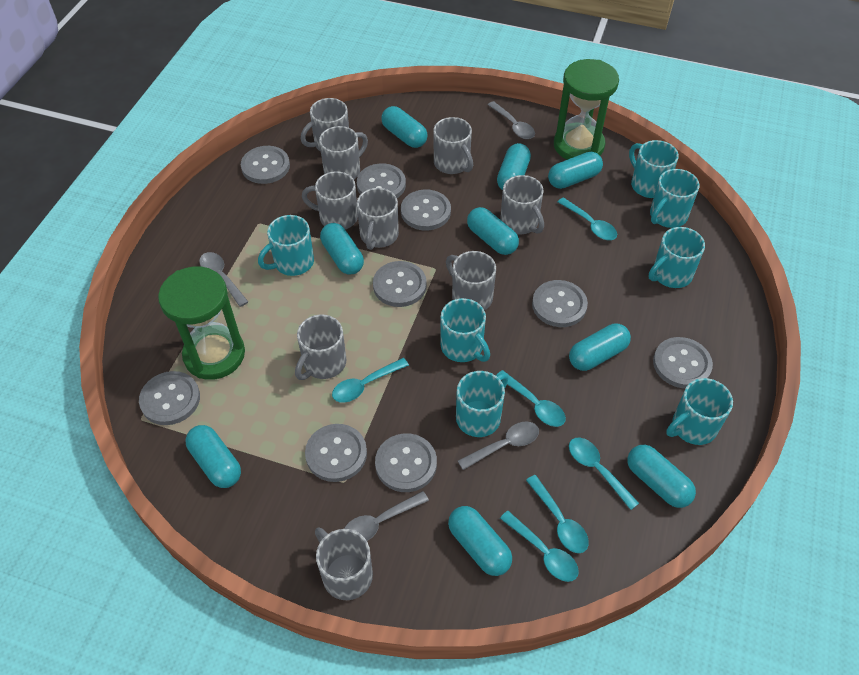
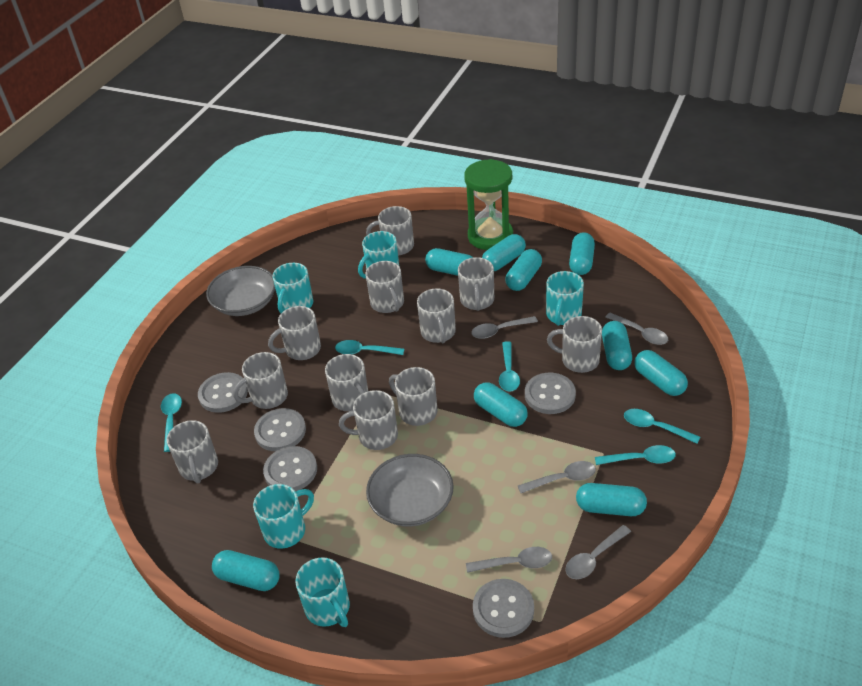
green hourglass: 2 -> 1
grey bowl: 0 -> 2
grey button: 9 -> 5
grey mug: 9 -> 11
grey spoon: 4 -> 5
turquoise mug: 7 -> 5
turquoise spoon: 6 -> 5

